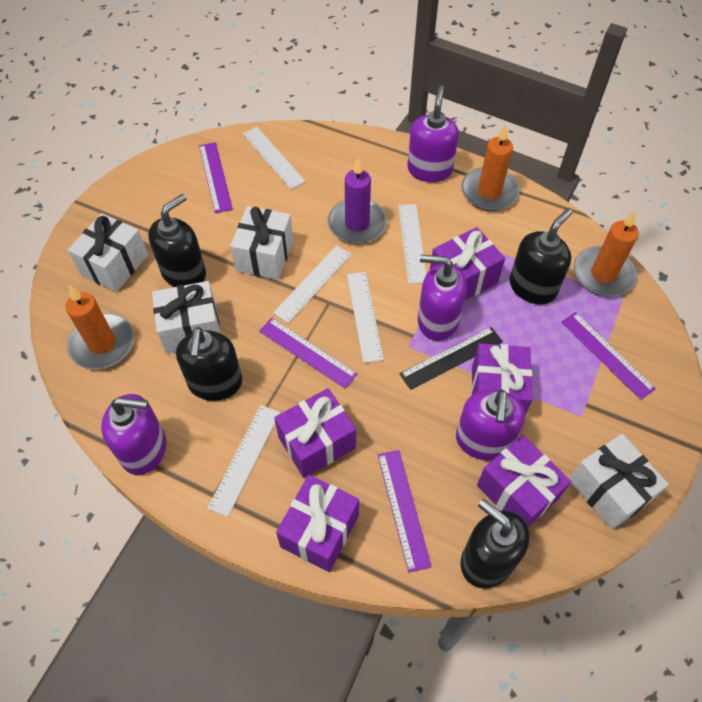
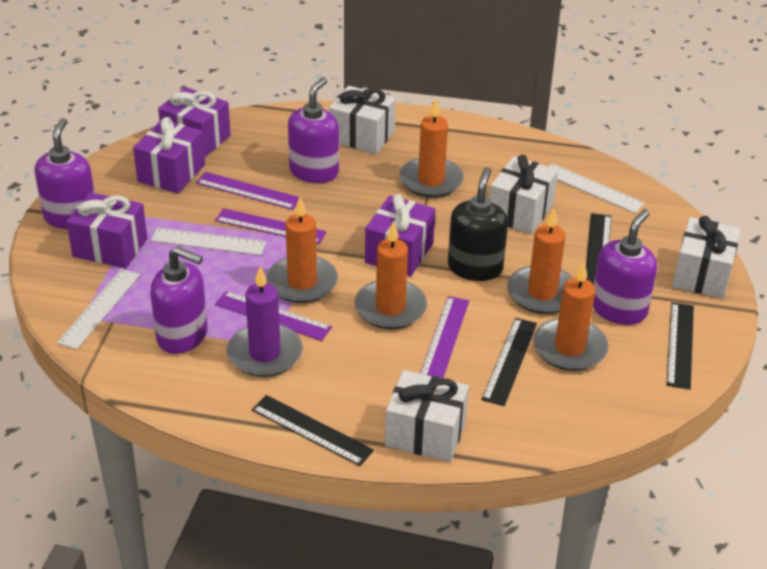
black ruler: 1 -> 4
black soap dispenser: 4 -> 1
orange candle: 3 -> 5
purple gift: 5 -> 4
white ruler: 5 -> 3

